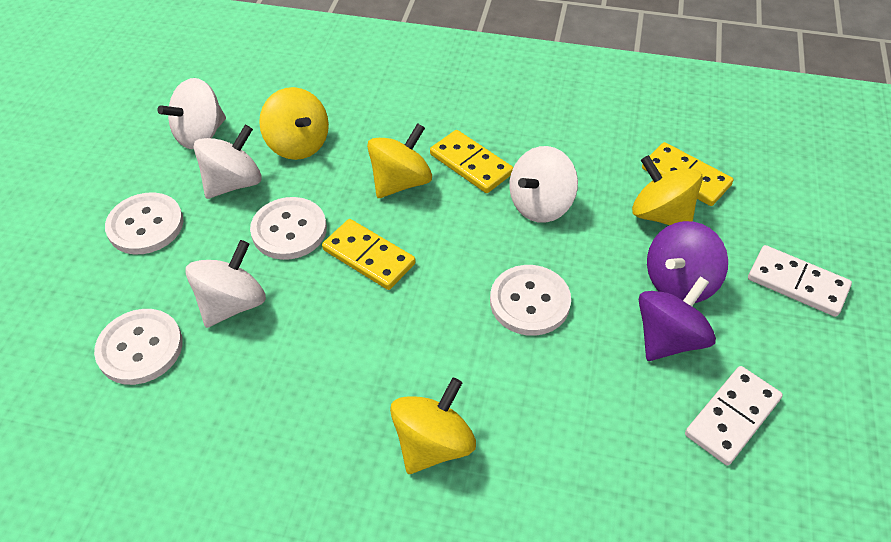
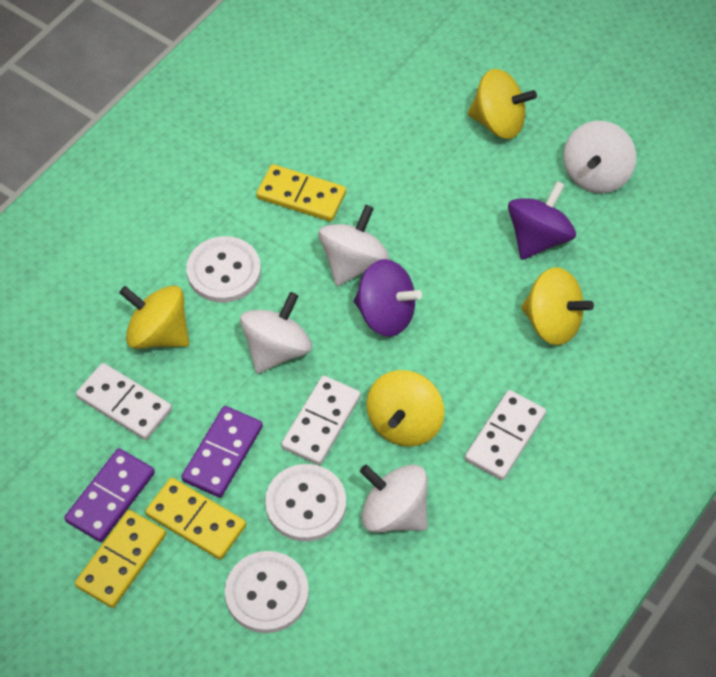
purple domino: 0 -> 2
white button: 4 -> 3
white domino: 2 -> 3

